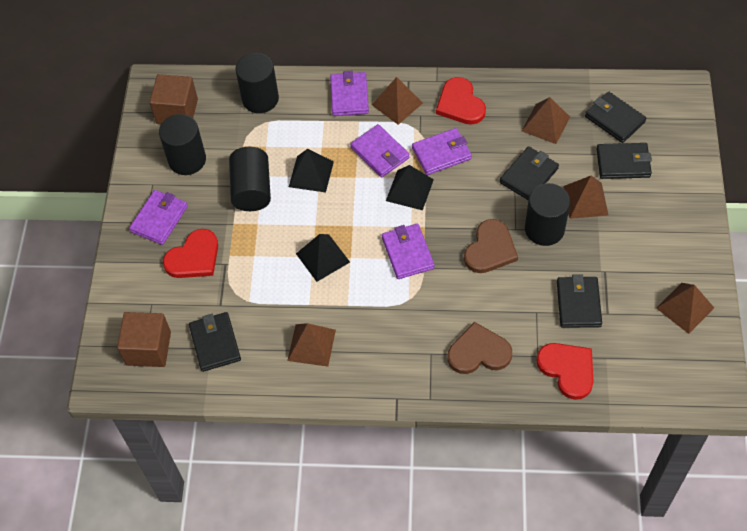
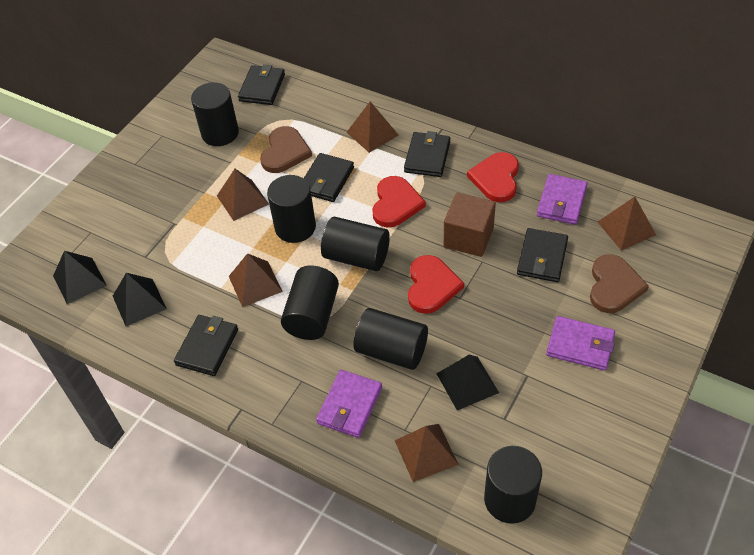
black cylinder: 4 -> 6
brown cube: 2 -> 1
purple wallet: 5 -> 3

